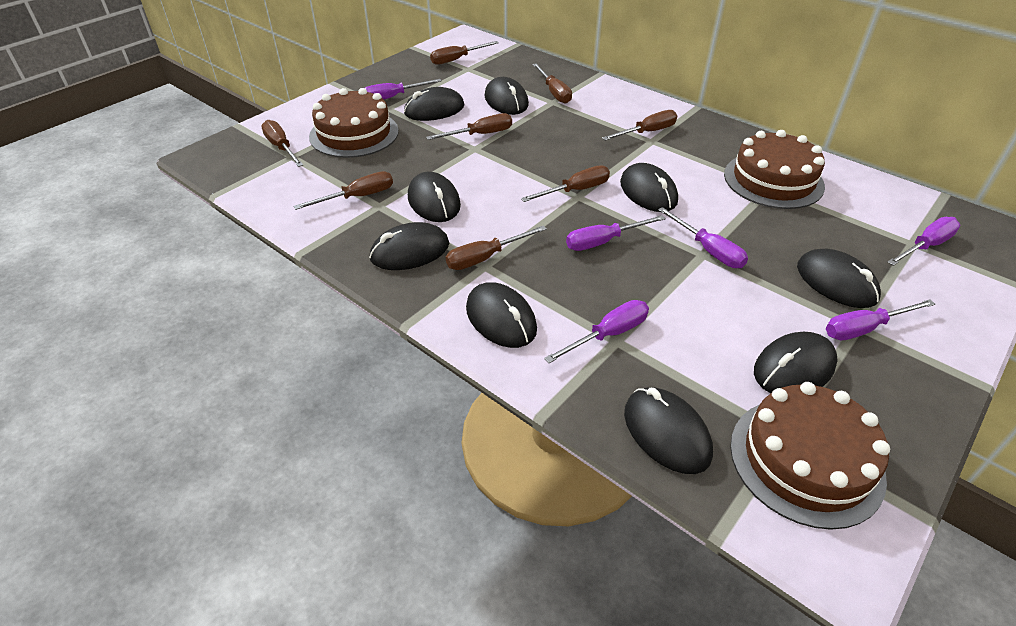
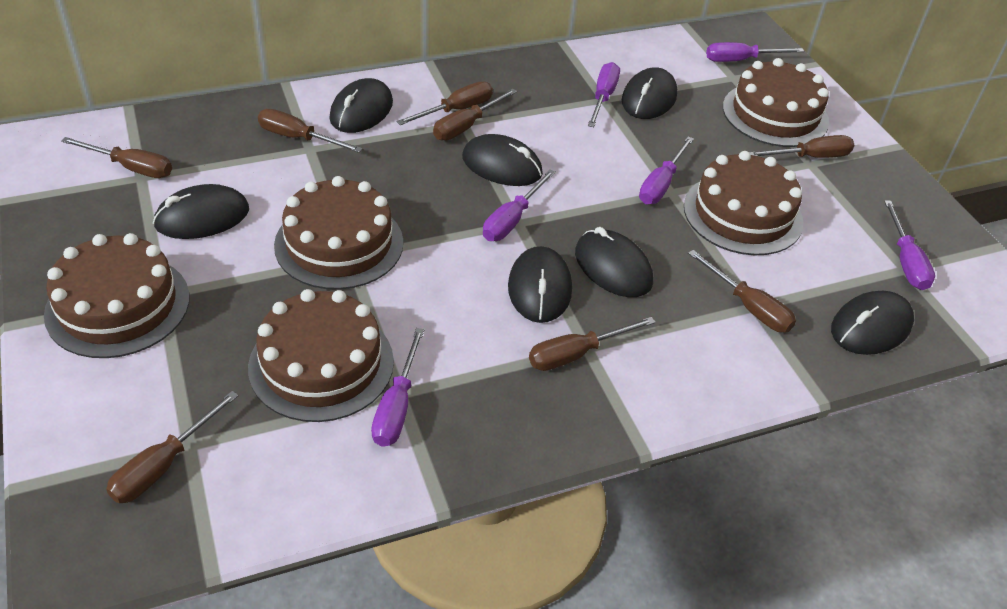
black mouse: 9 -> 7
brown cake: 3 -> 5

